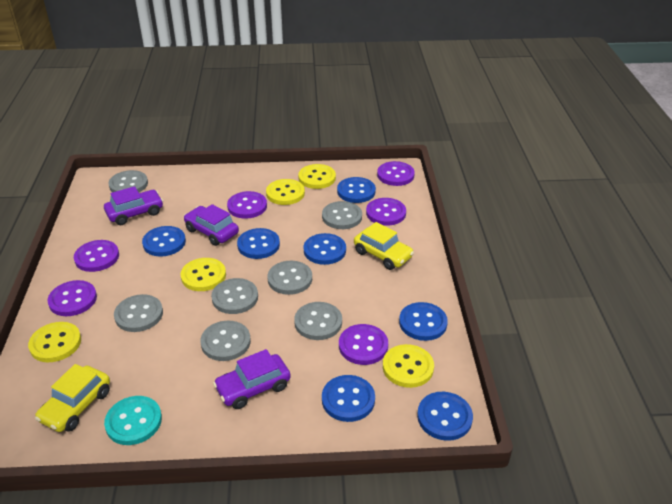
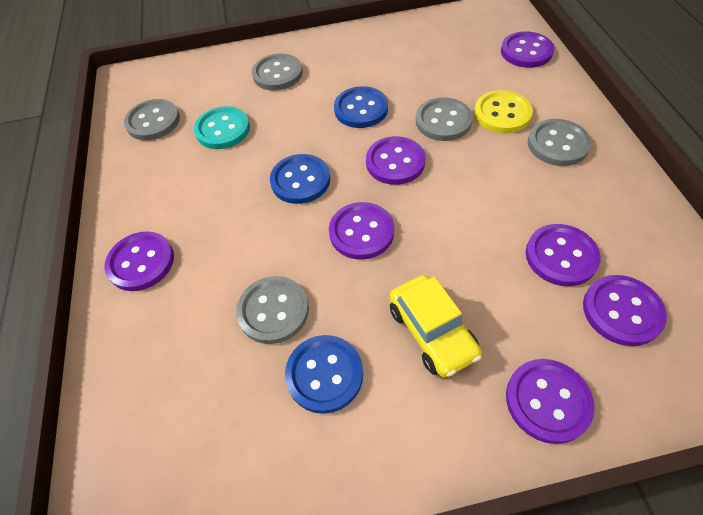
blue button: 7 -> 3
grey button: 7 -> 5
purple button: 6 -> 7
purple car: 3 -> 0
yellow button: 5 -> 1
yellow car: 2 -> 1

